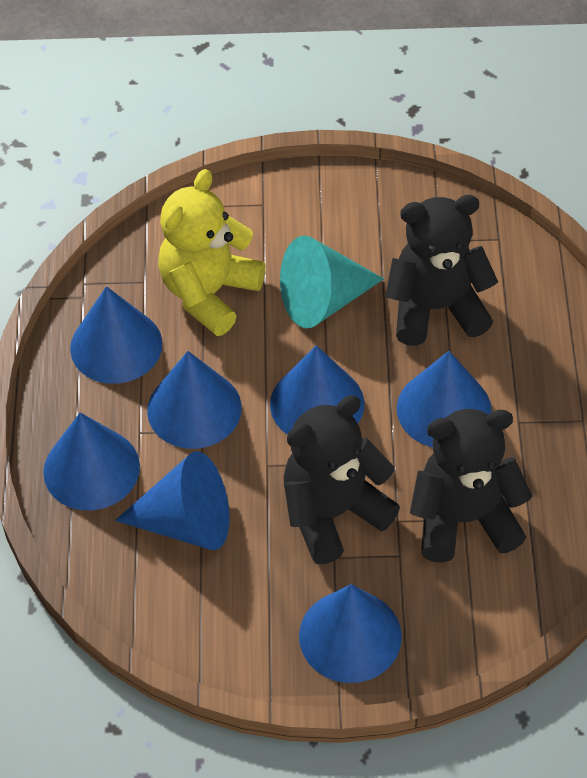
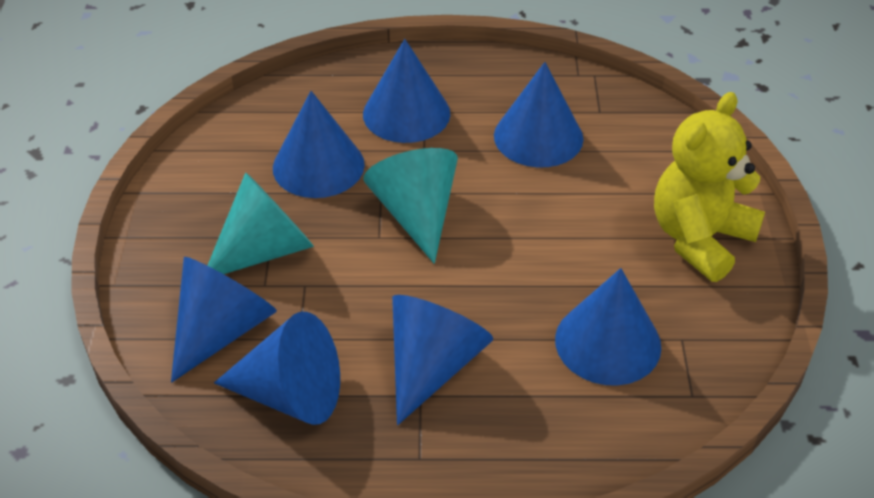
black teddy bear: 3 -> 0
turquoise cone: 1 -> 2

